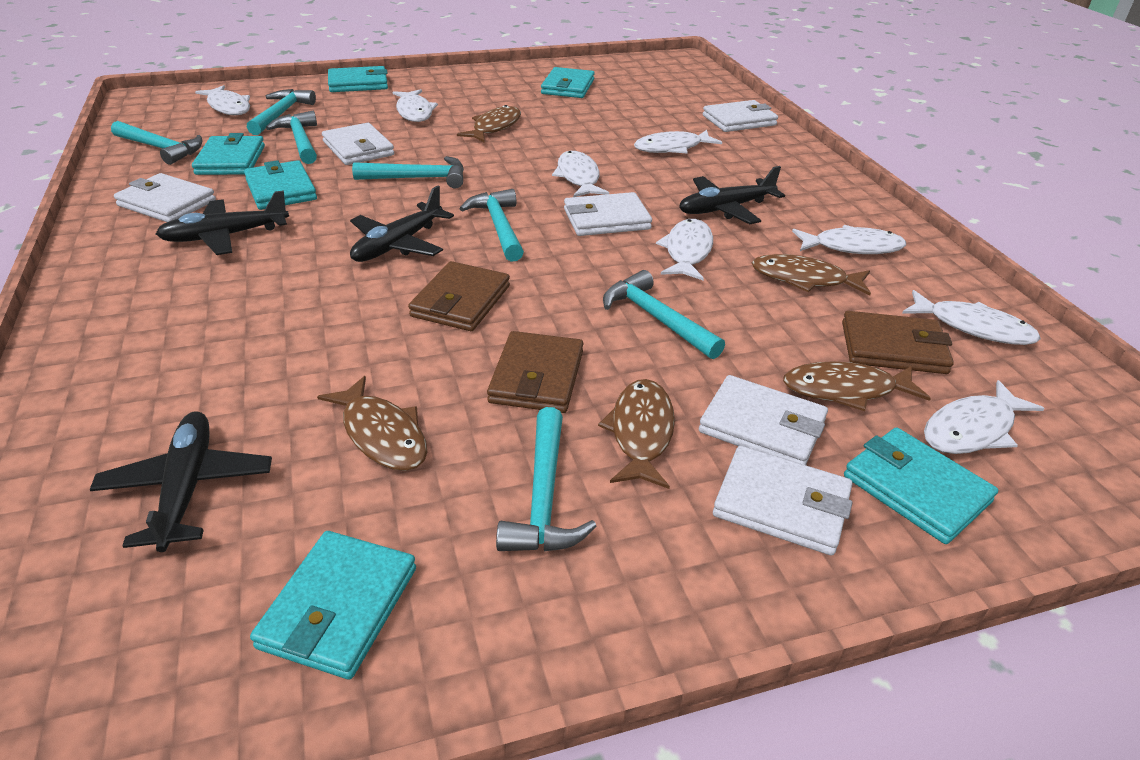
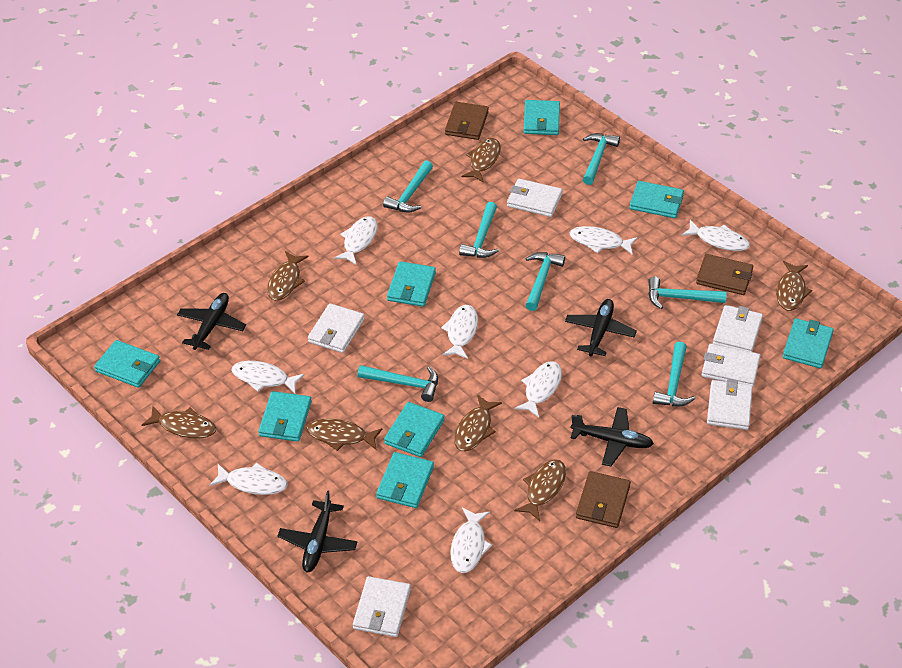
brown fish: 5 -> 7
turquoise wallet: 6 -> 8

